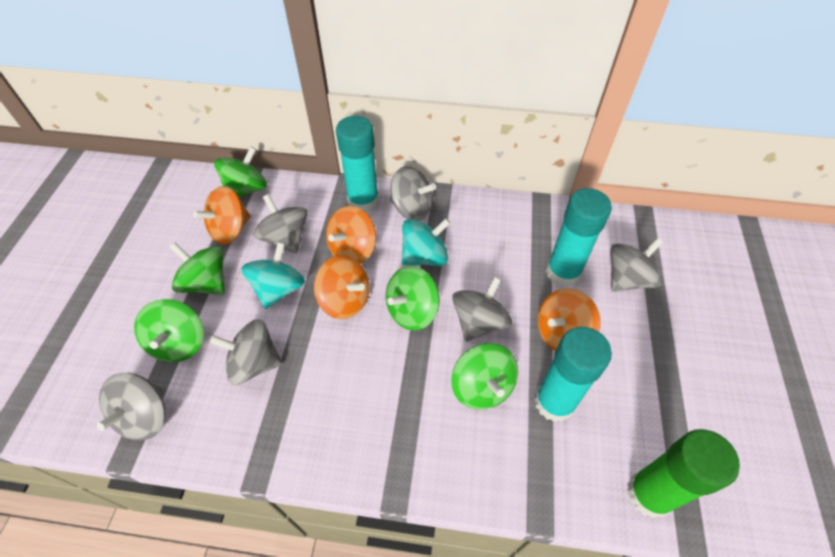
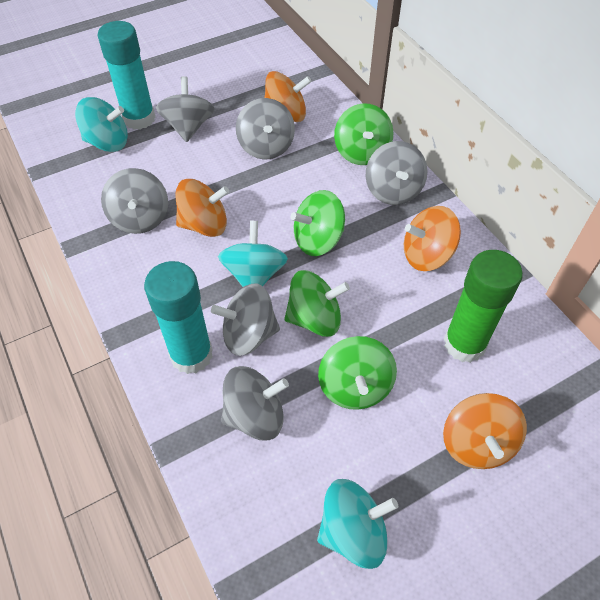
green spinning top: 5 -> 4
turquoise glue stick: 3 -> 2
turquoise spinning top: 2 -> 3

